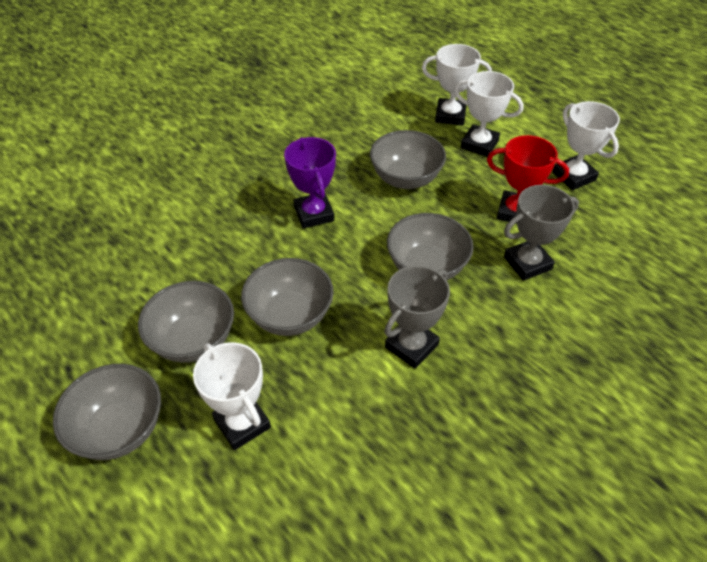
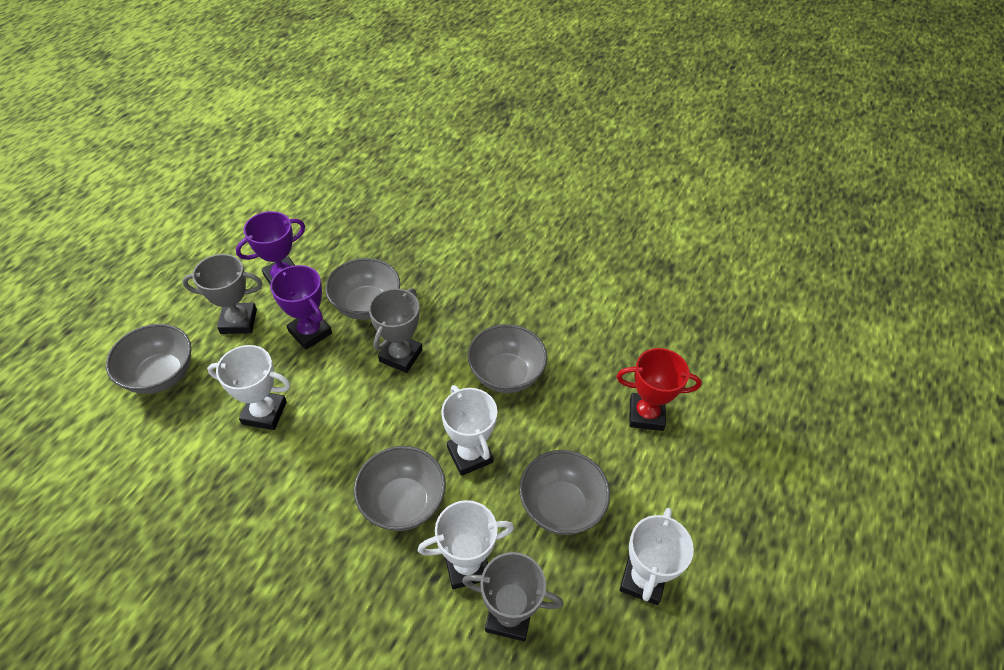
grey trophy: 2 -> 3
purple trophy: 1 -> 2

